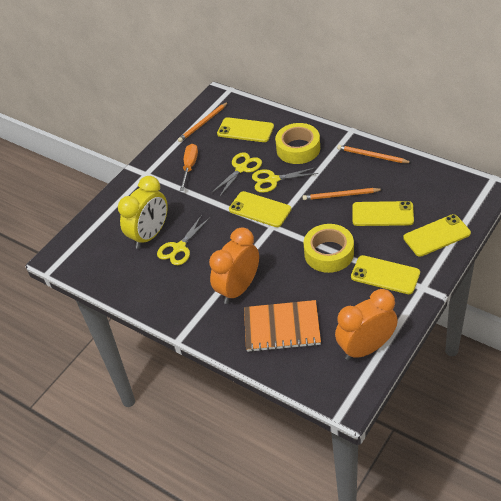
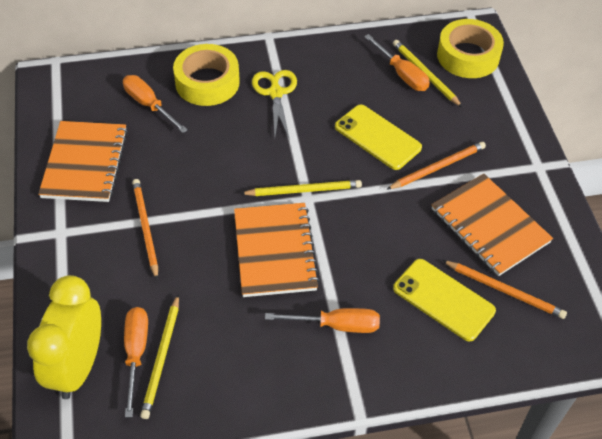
orange clock: 2 -> 0
orange notebook: 1 -> 3
orange screwdriver: 1 -> 4
yellow pencil: 0 -> 3
yellow phone: 5 -> 2
yellow scissors: 3 -> 1

